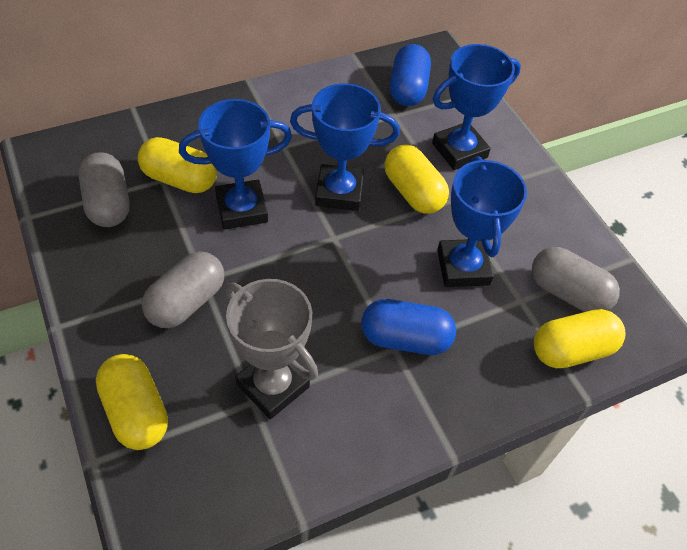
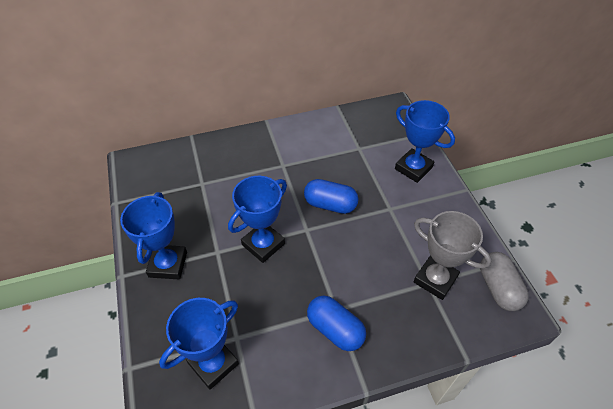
grey capsule: 3 -> 1
yellow capsule: 4 -> 0

